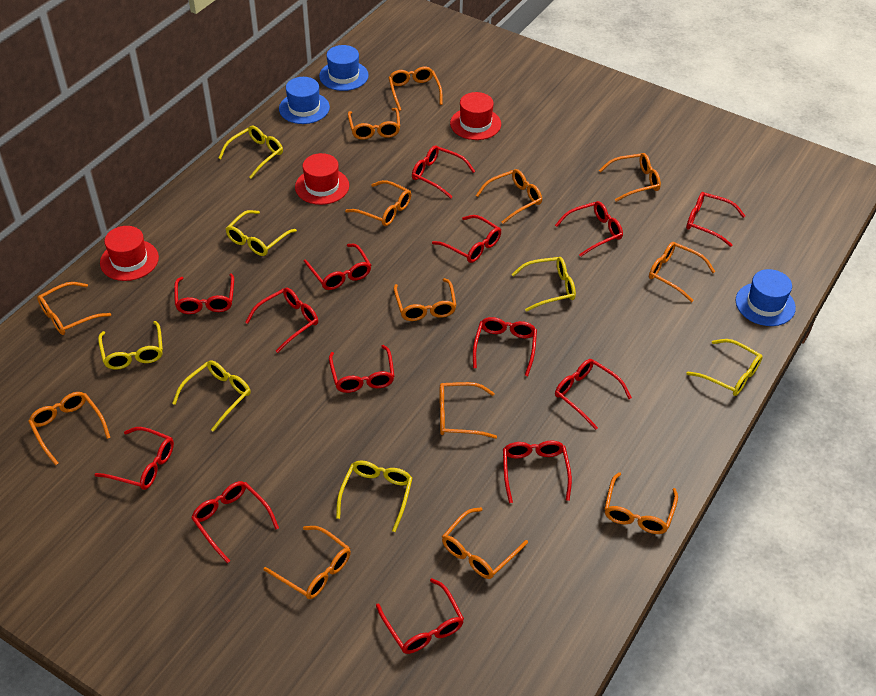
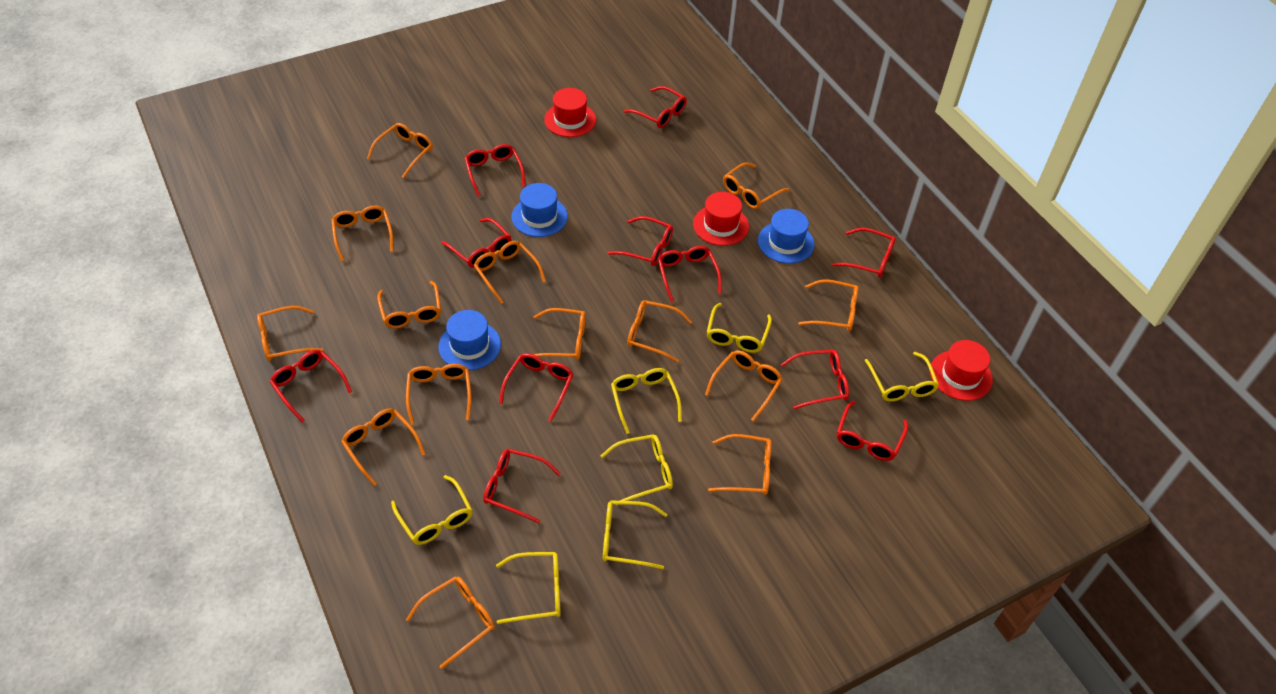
orange glasses: 13 -> 14
red glasses: 14 -> 11

